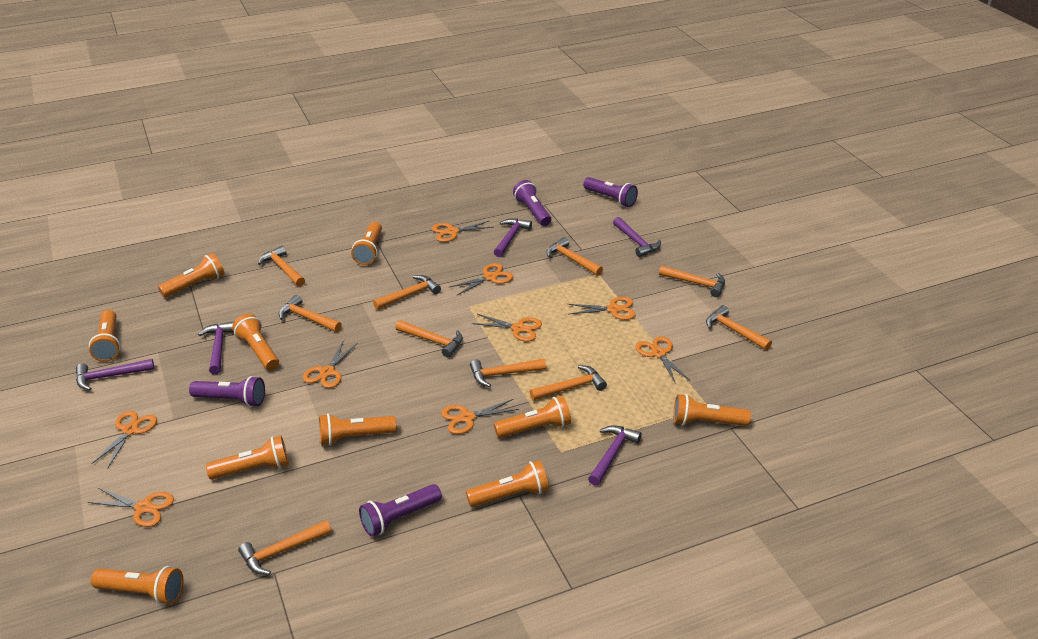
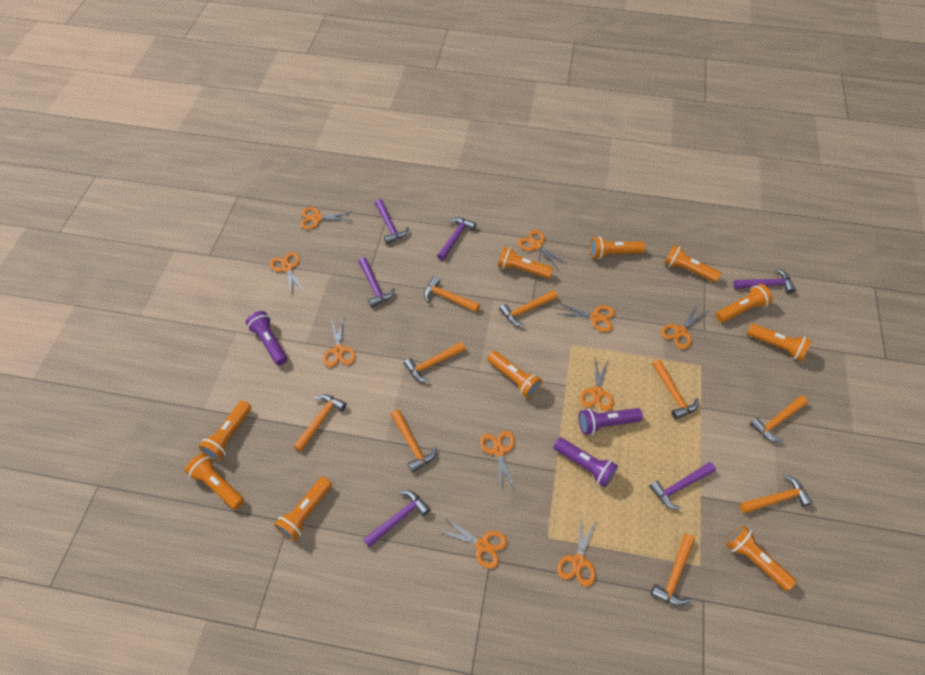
orange hammer: 10 -> 9
orange scissors: 9 -> 10
purple flashlight: 4 -> 3
purple hammer: 5 -> 6

